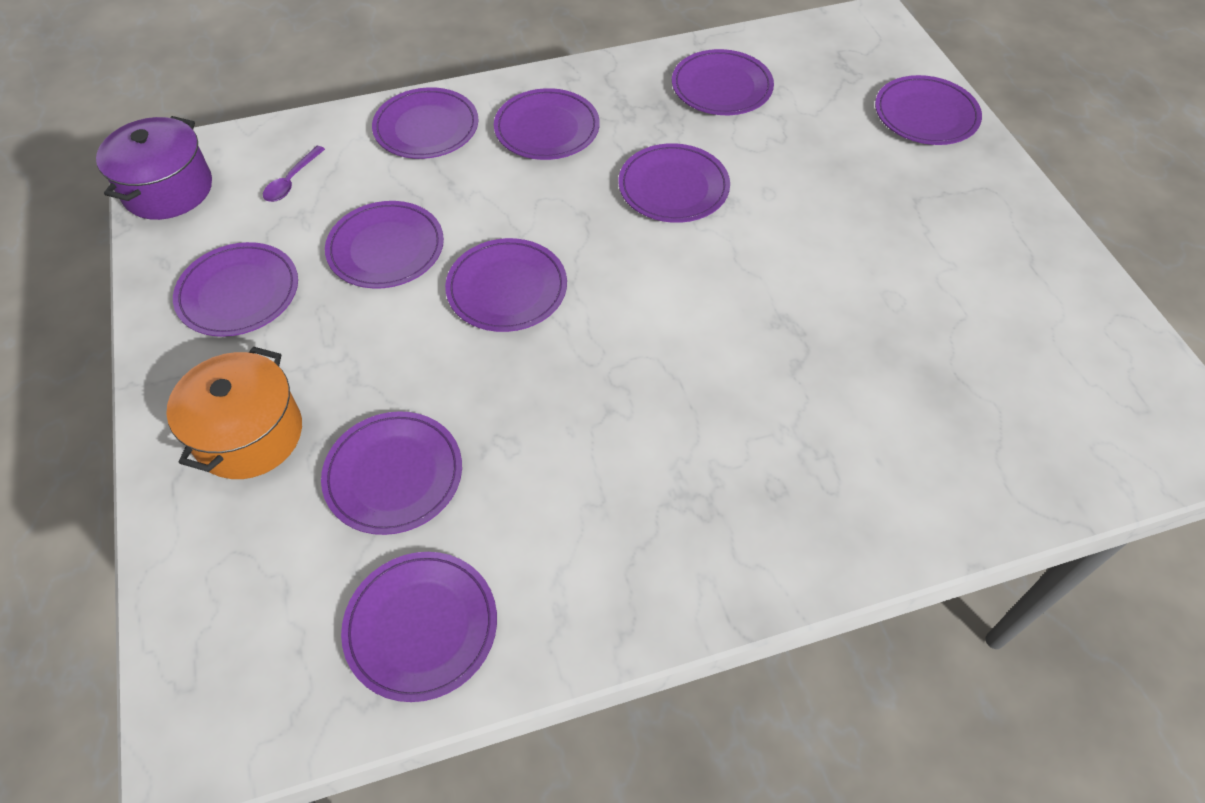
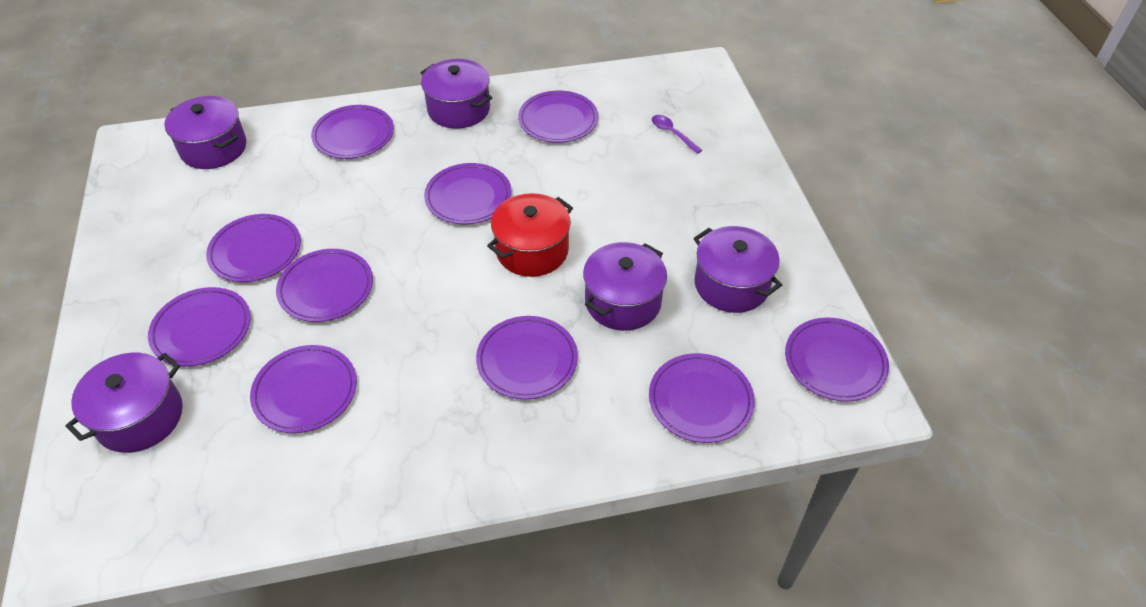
orange pot: 1 -> 0
purple pot: 1 -> 5
red pot: 0 -> 1

